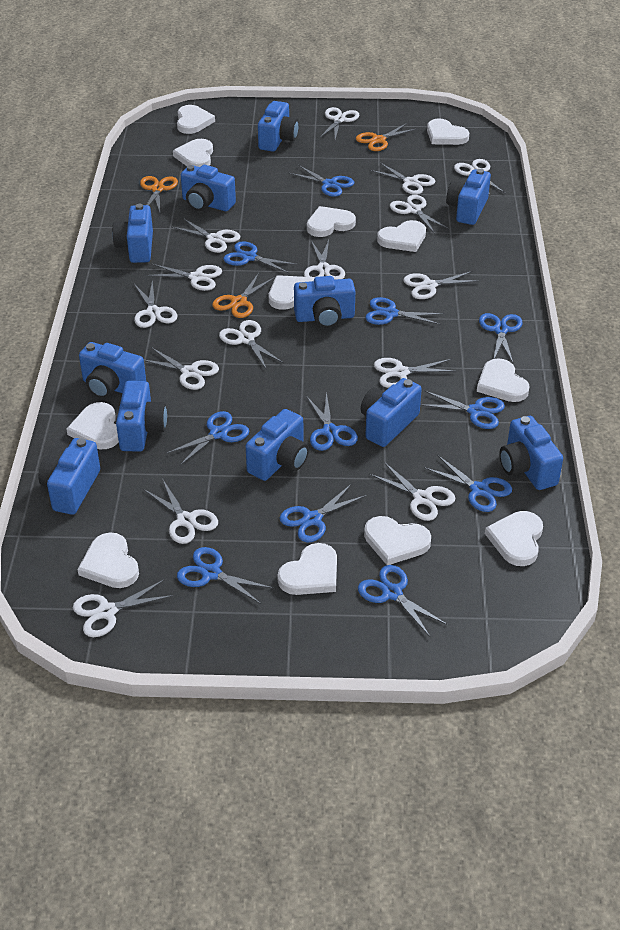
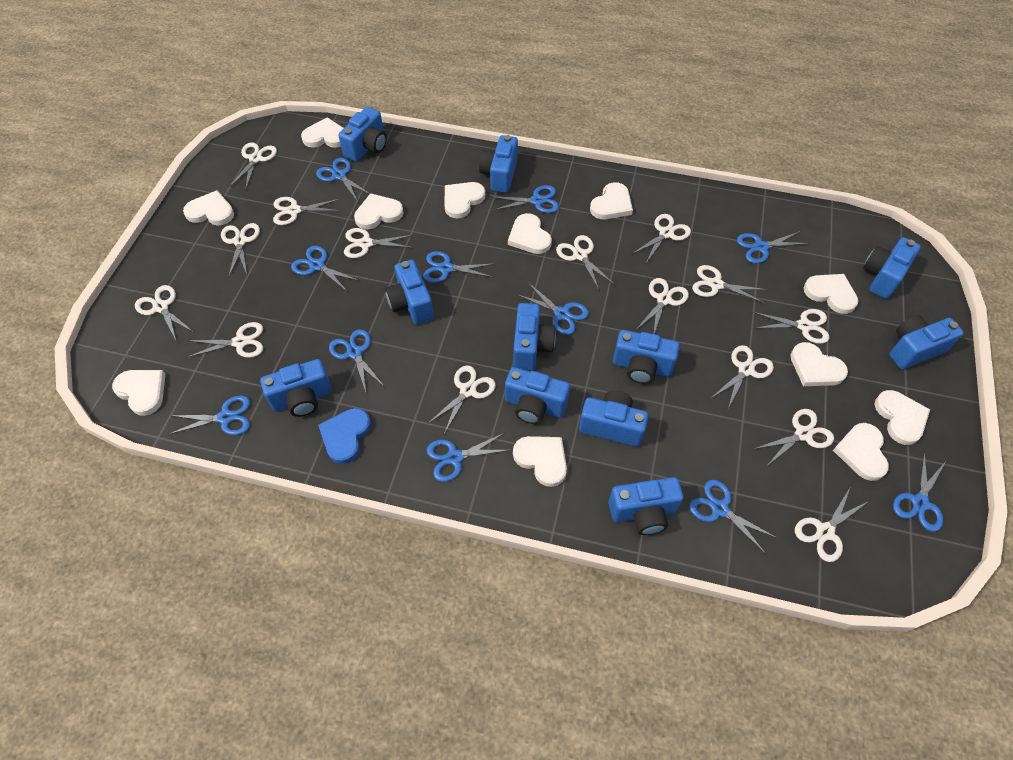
blue heart: 0 -> 1
orange scissors: 3 -> 0

